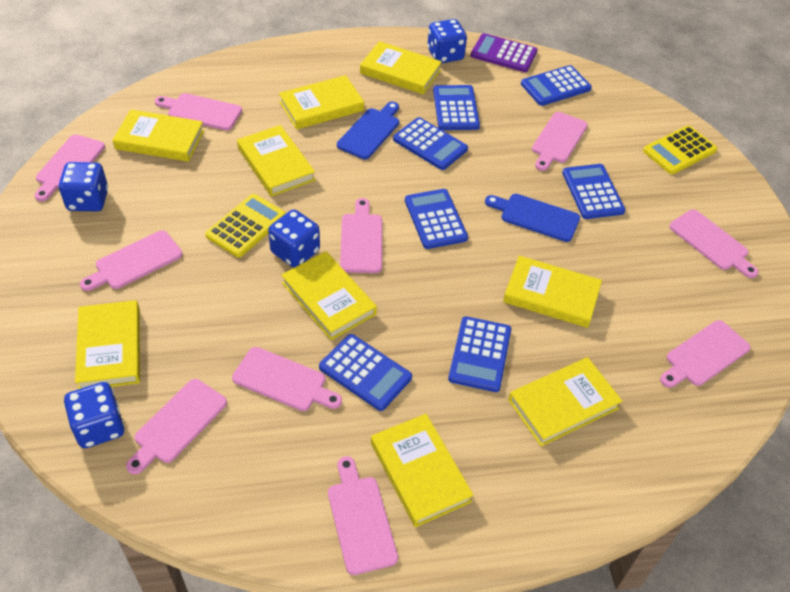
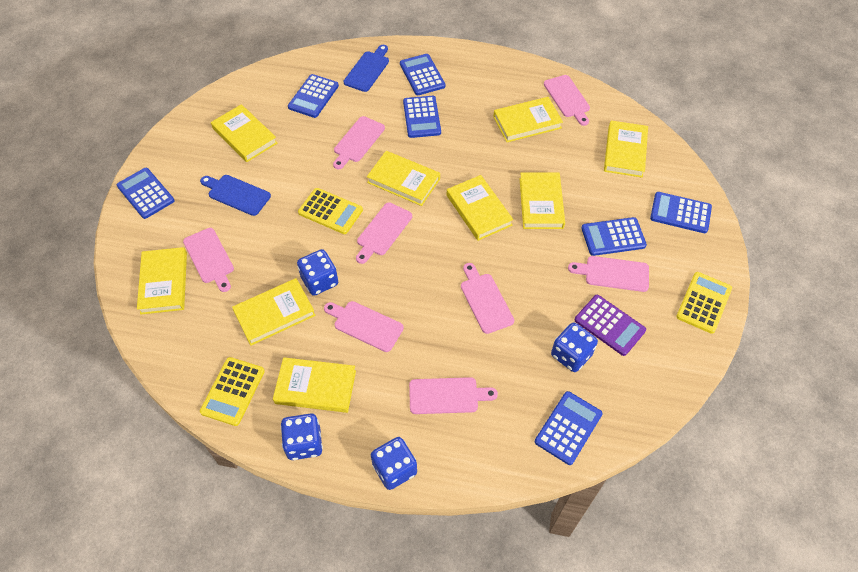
pink cutting board: 10 -> 8
yellow calculator: 2 -> 3

